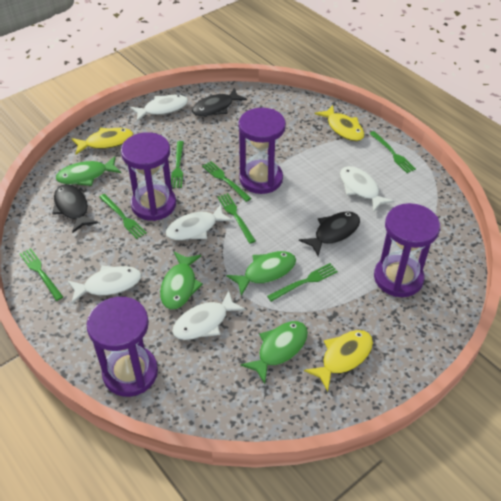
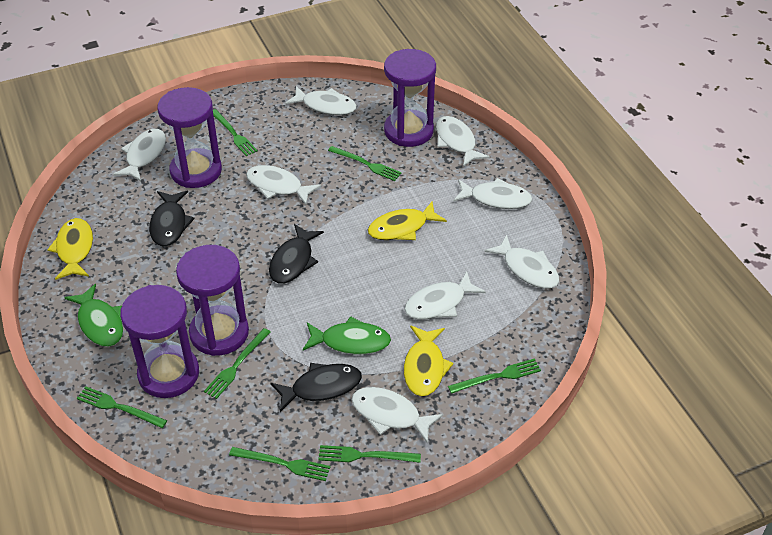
green fish: 4 -> 2
white fish: 5 -> 8

